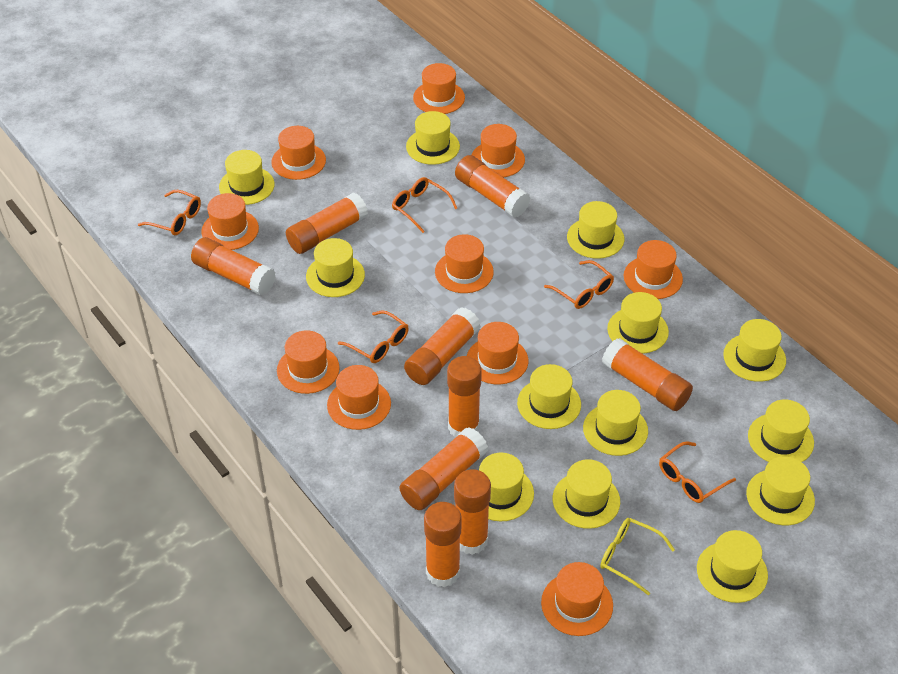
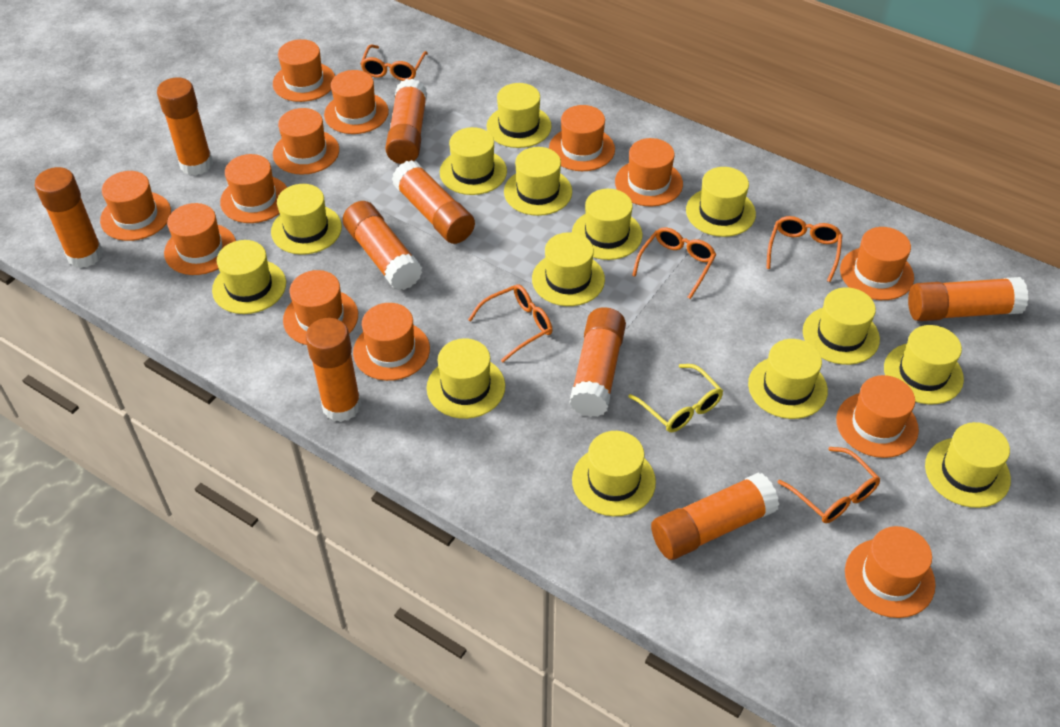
orange hat: 10 -> 13
yellow hat: 13 -> 14

